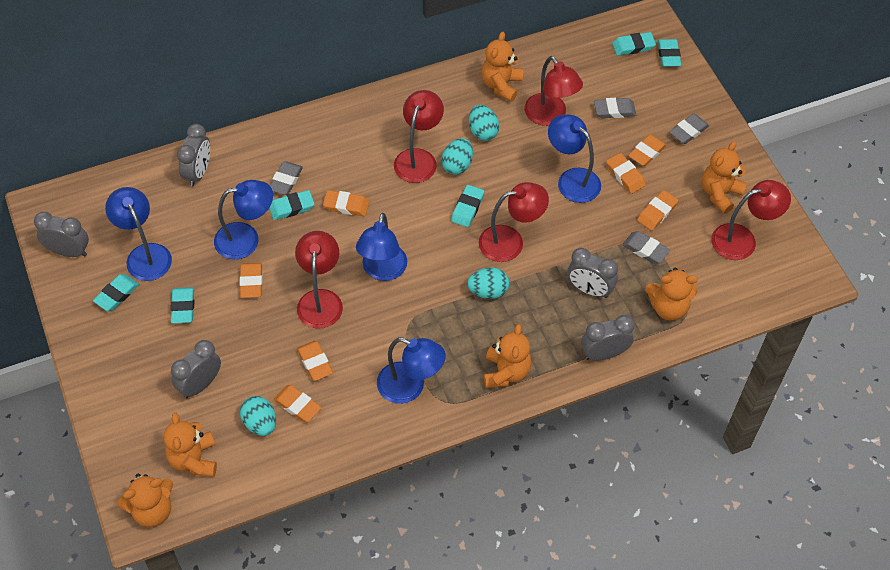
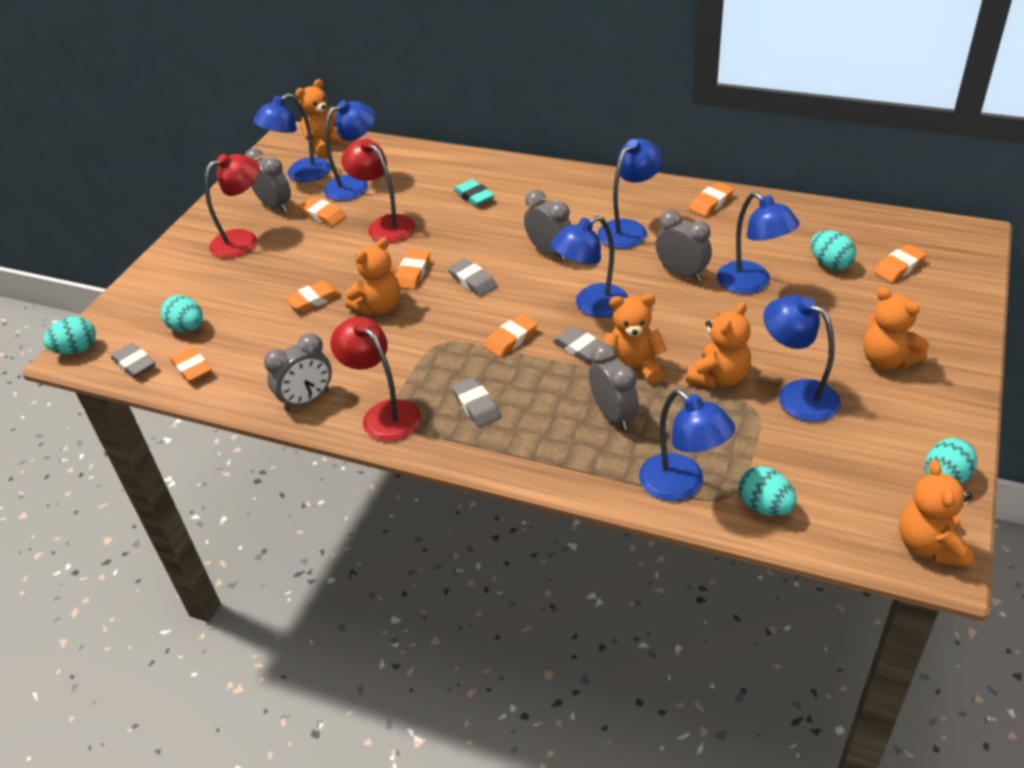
blue lamp: 5 -> 7
red lamp: 5 -> 3
turquoise egg: 4 -> 5
turquoise eraser: 6 -> 1

